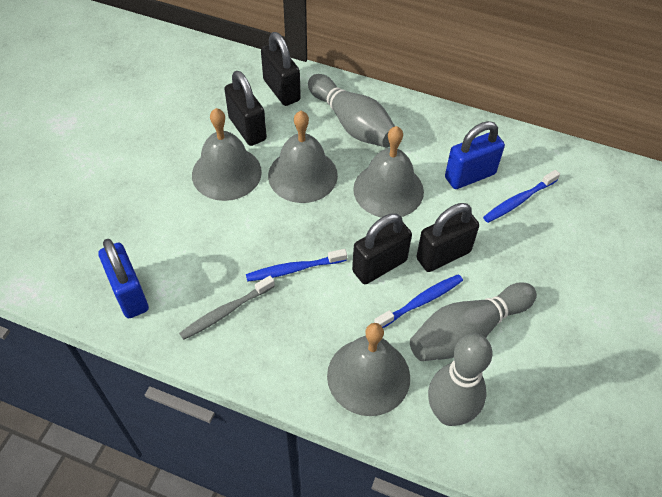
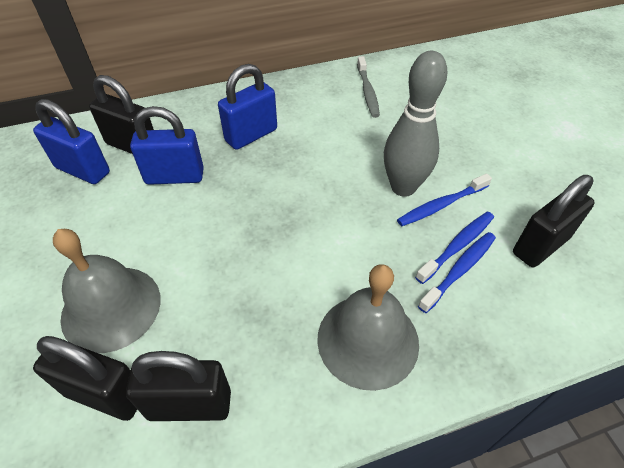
blue padlock: 2 -> 3
grey bell: 4 -> 2
grey bowling pin: 3 -> 1

